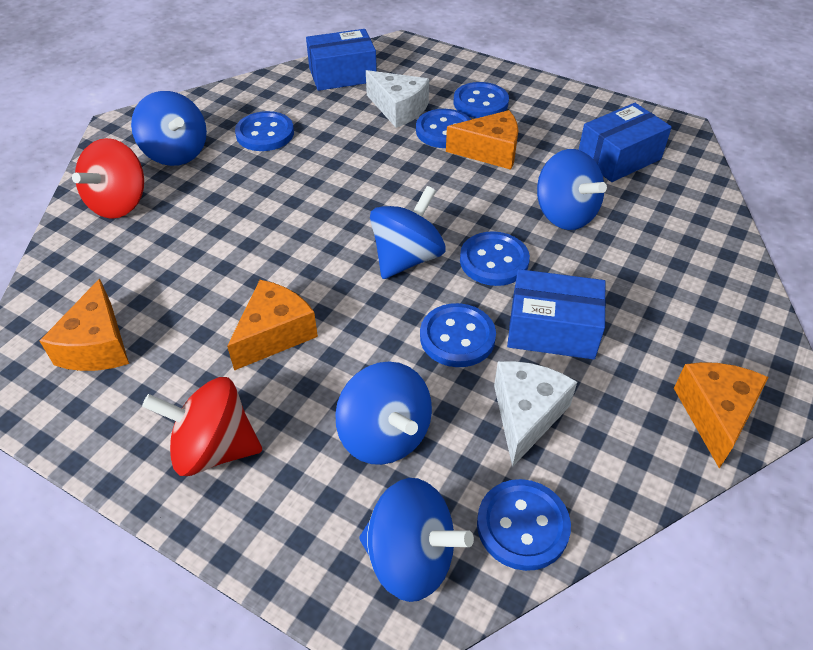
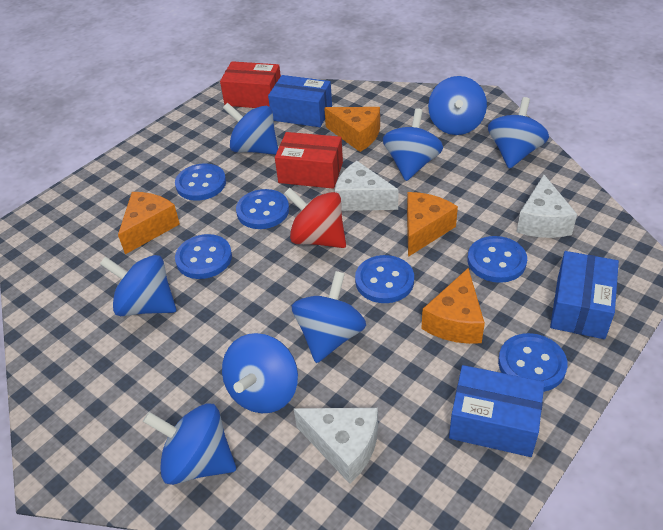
blue spinning top: 5 -> 8
red box: 0 -> 2
red spinning top: 2 -> 1
white cheese: 2 -> 3

